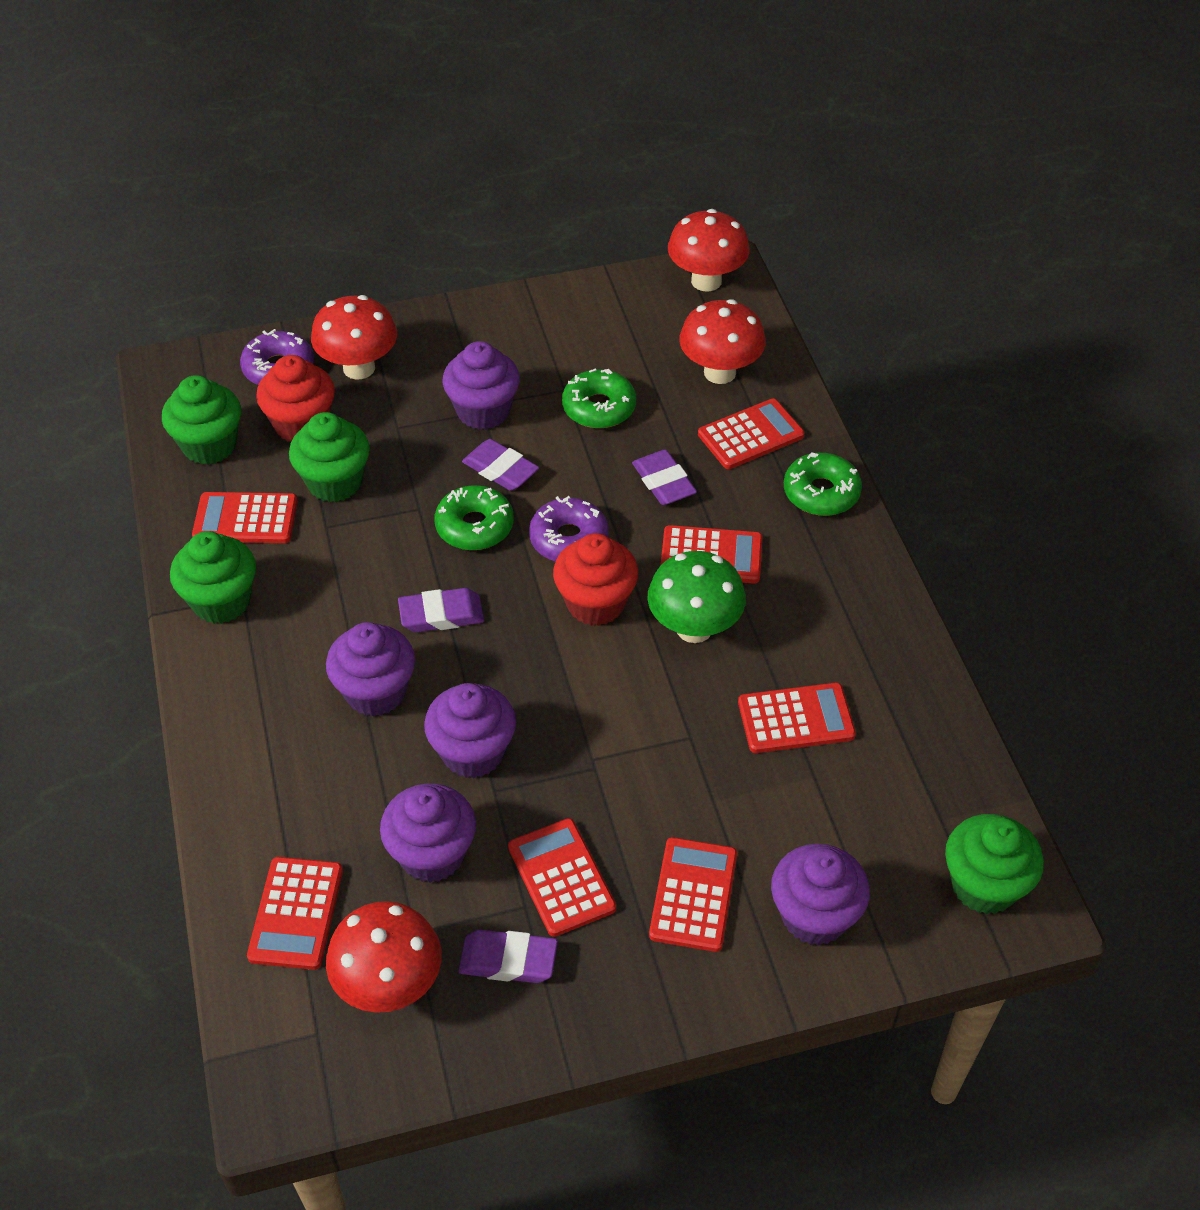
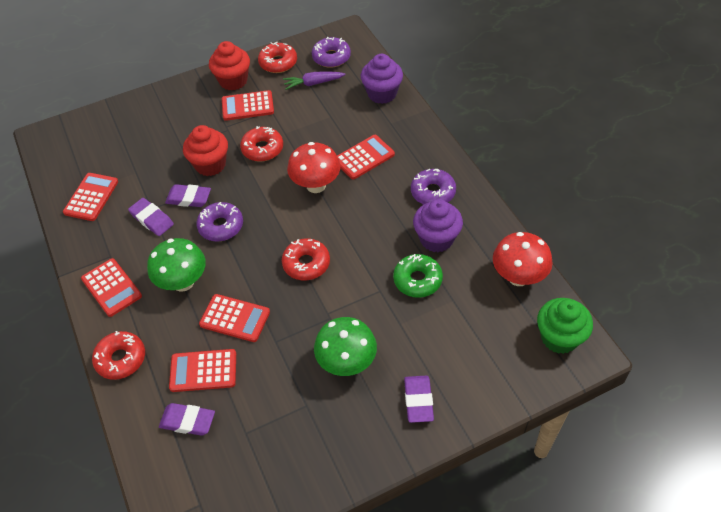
green cupcake: 4 -> 1
green donut: 3 -> 1
green mushroom: 1 -> 2
purple carrot: 0 -> 1
purple cupcake: 5 -> 2
purple donut: 2 -> 3
red calculator: 7 -> 6
red donut: 0 -> 4
red mushroom: 4 -> 2

